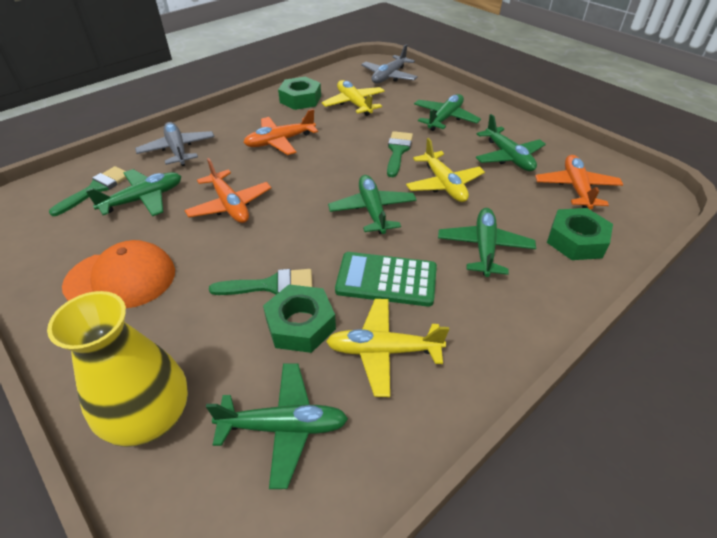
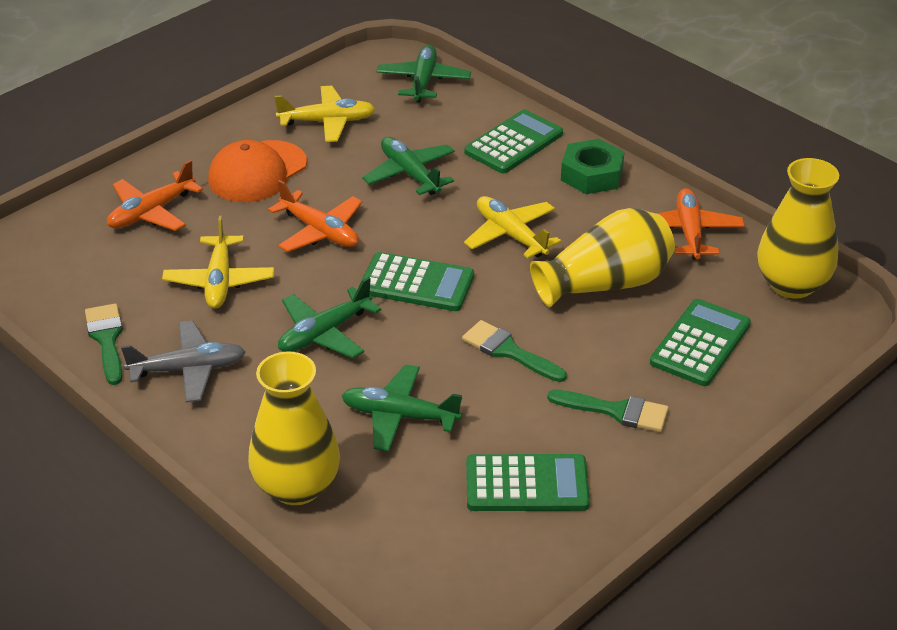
green calculator: 1 -> 4
green nut: 3 -> 1
green plane: 6 -> 4
grey plane: 2 -> 1
yellow vase: 1 -> 3

